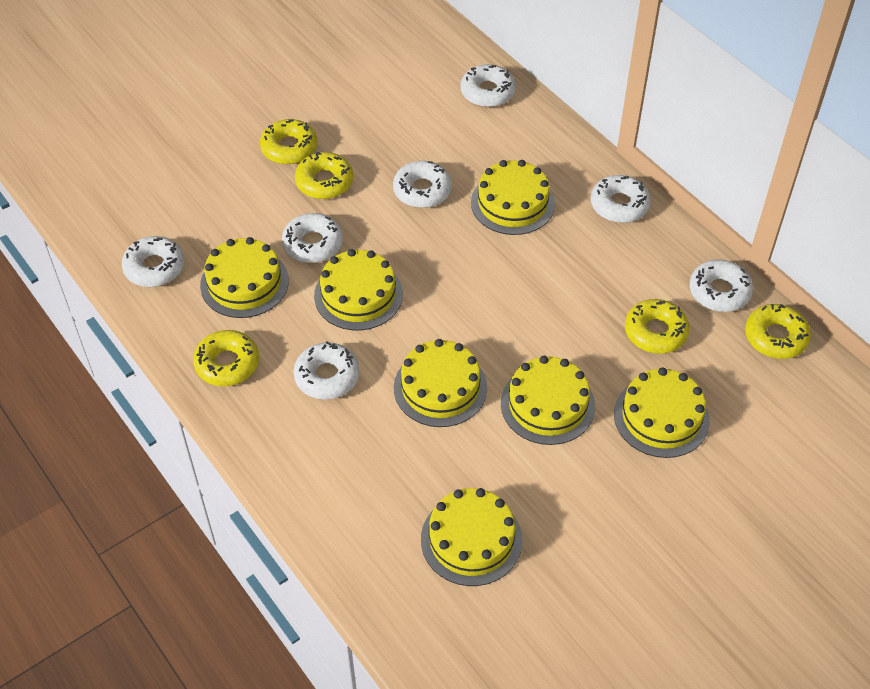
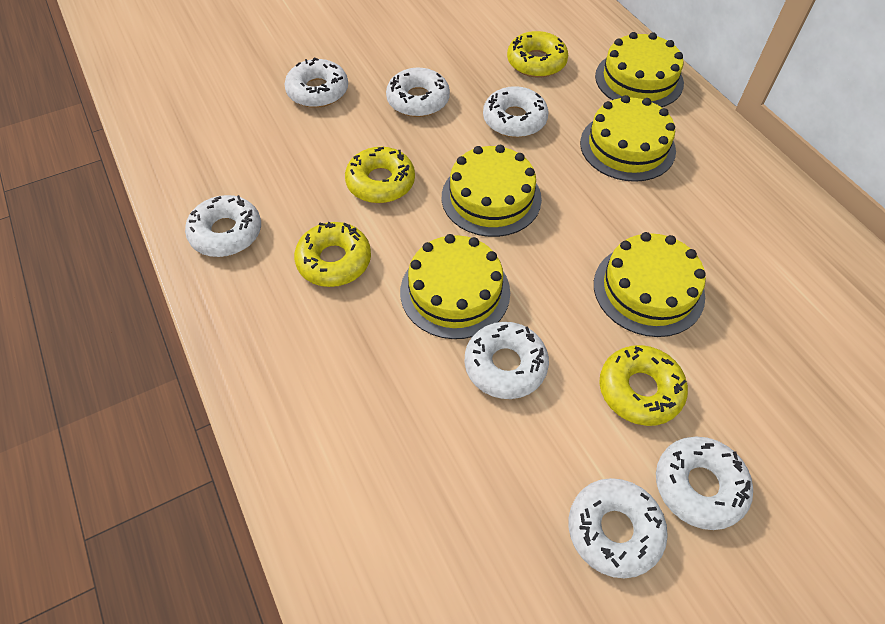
yellow cake: 7 -> 5
yellow donut: 5 -> 4

